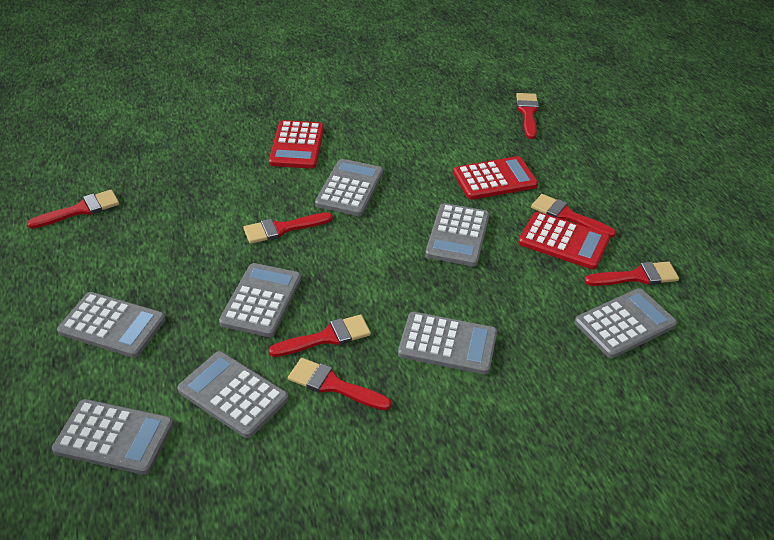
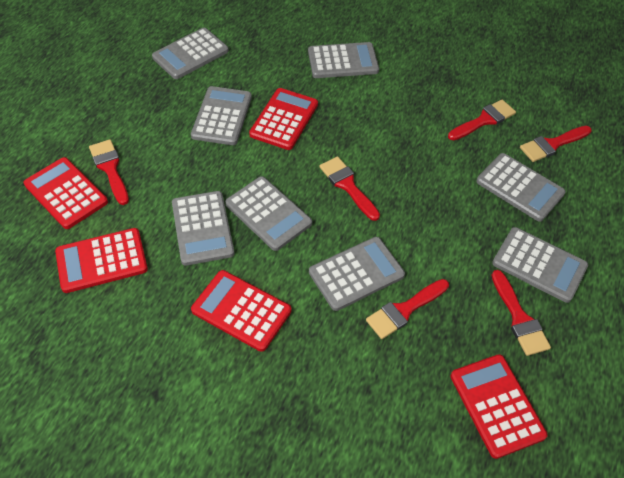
red brush: 7 -> 6
red calculator: 3 -> 5

